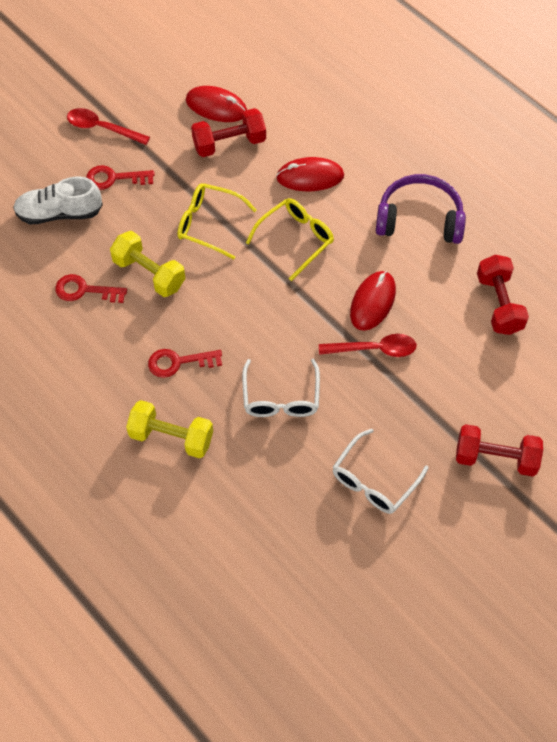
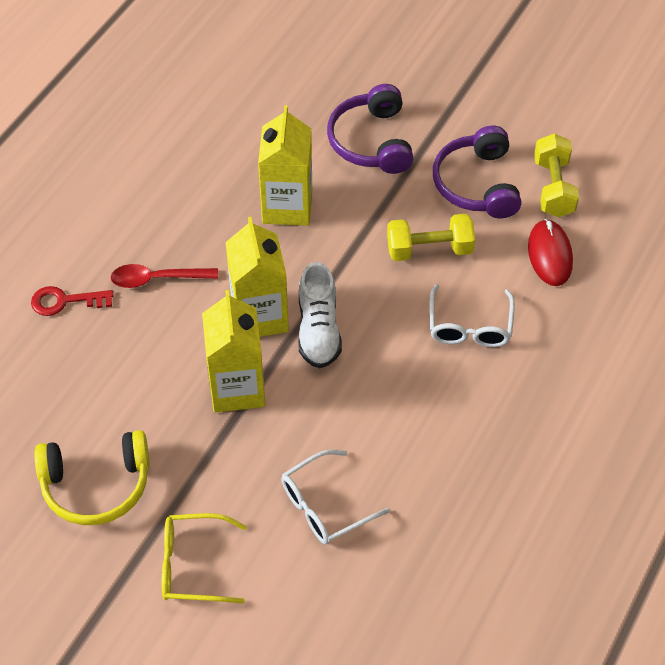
purple headphones: 1 -> 2
red dumbbell: 3 -> 0
red key: 3 -> 1
red mouse: 3 -> 1
red spoon: 2 -> 1
yellow carton: 0 -> 3
yellow glasses: 2 -> 1
yellow headphones: 0 -> 1

